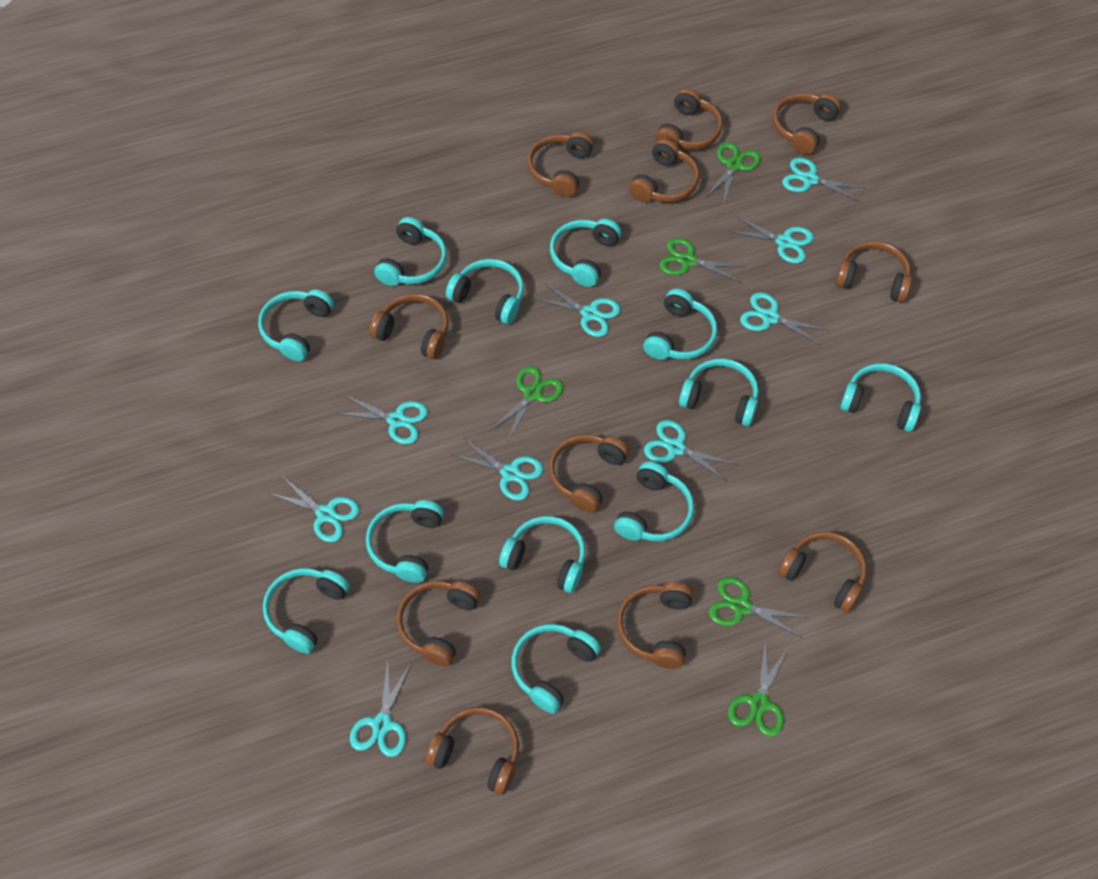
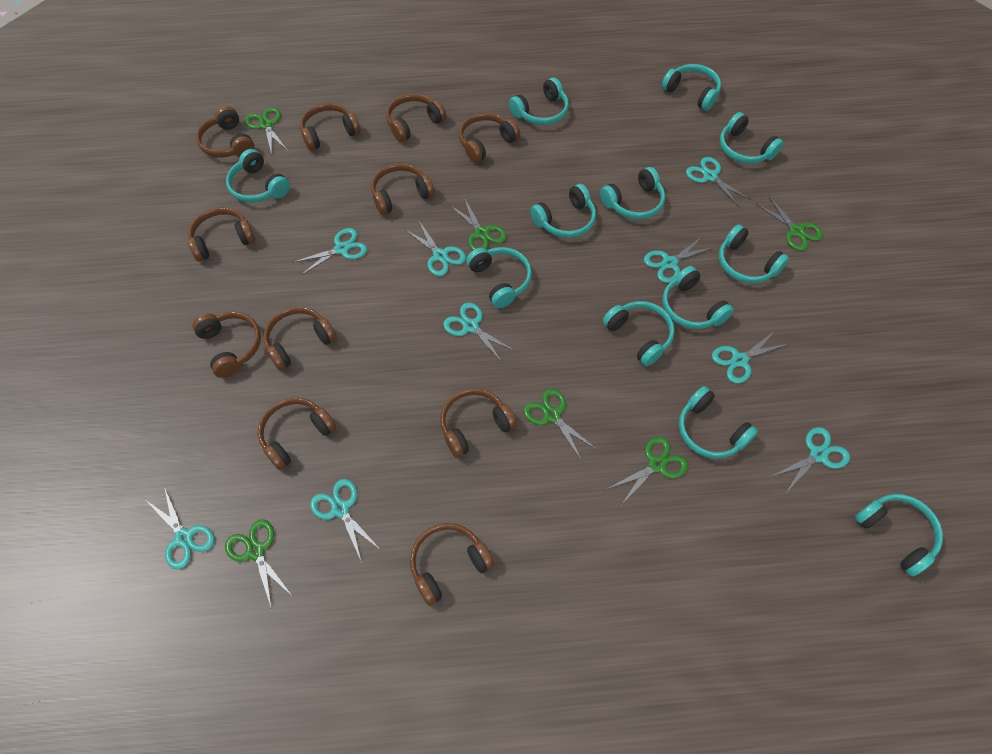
green scissors: 5 -> 6

